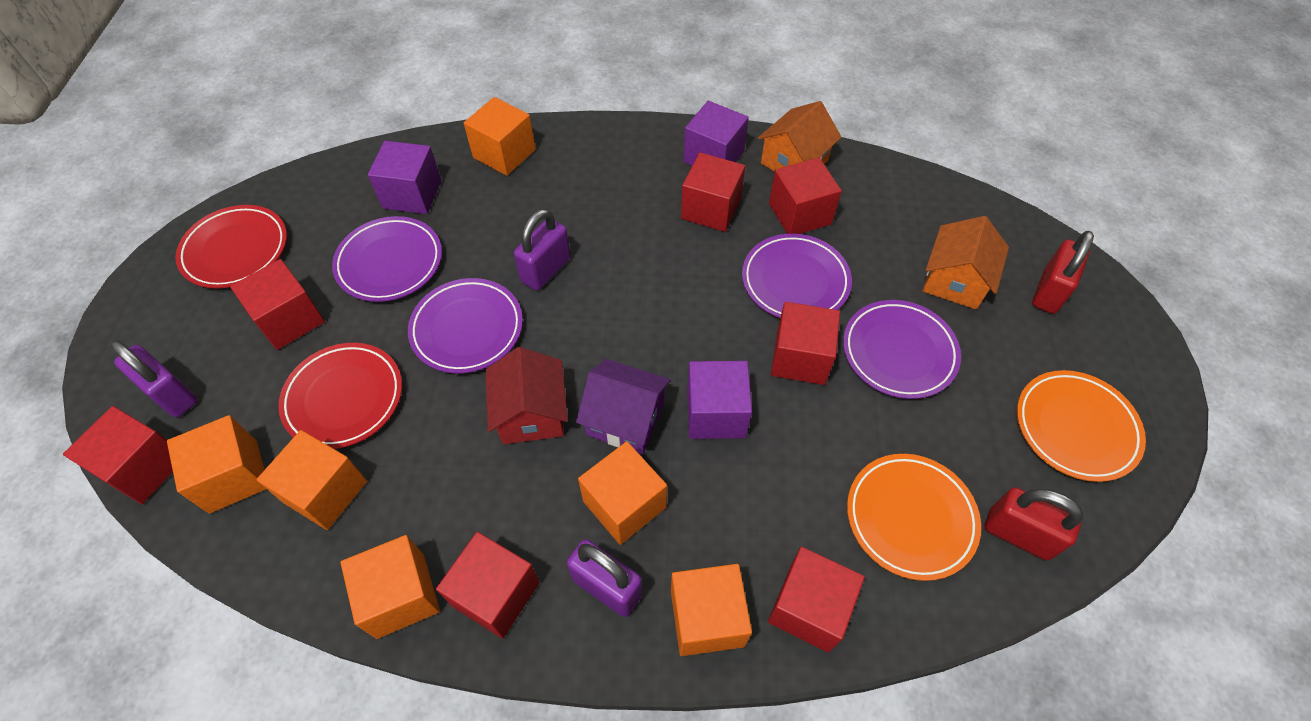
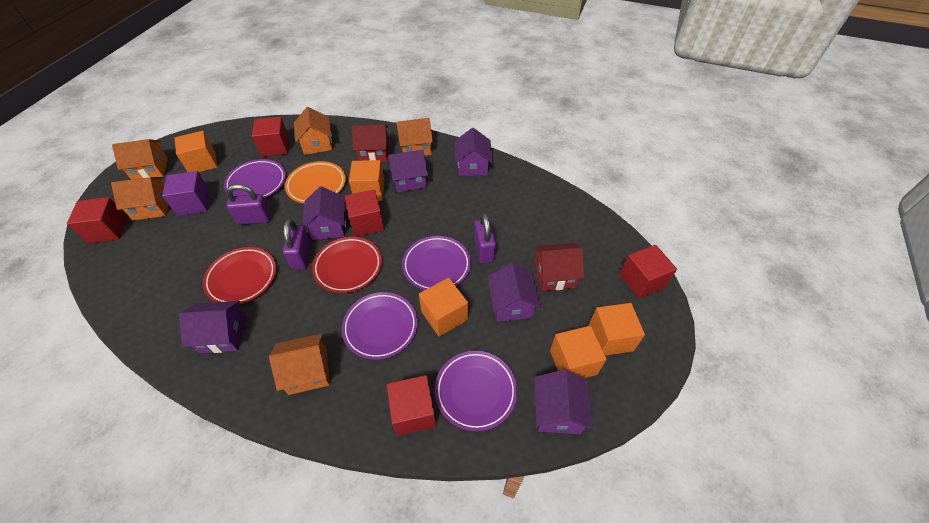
orange cube: 6 -> 5
orange house: 2 -> 5
orange plate: 2 -> 1
purple cube: 3 -> 1
purple house: 1 -> 6
red cube: 7 -> 5
red house: 1 -> 2
red padlock: 2 -> 0

